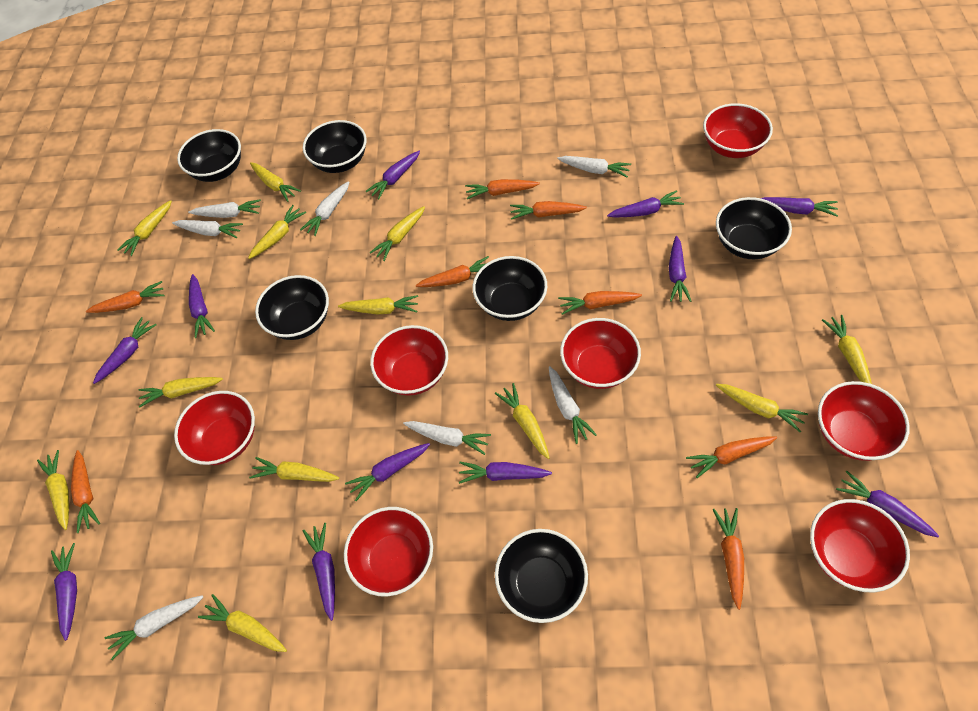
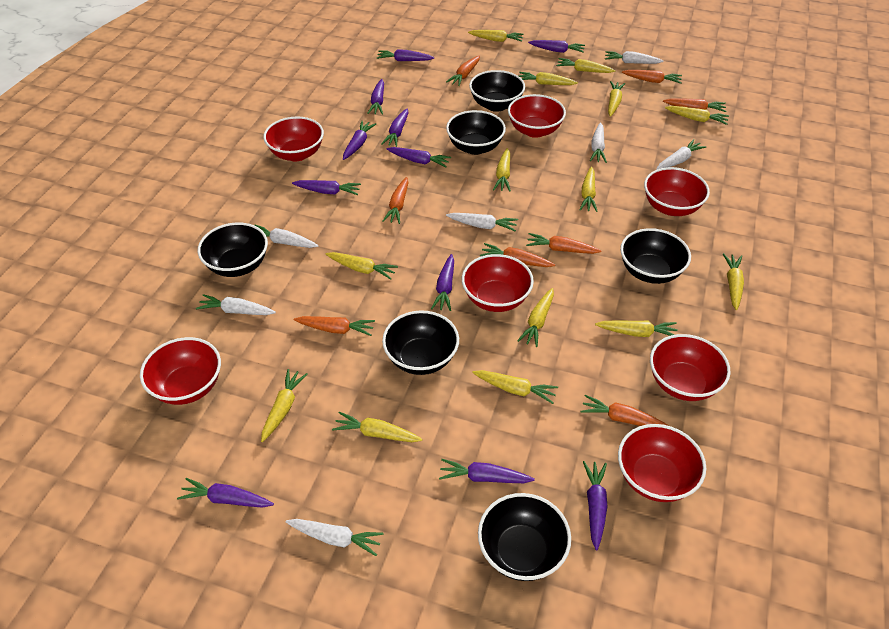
yellow carrot: 12 -> 14

